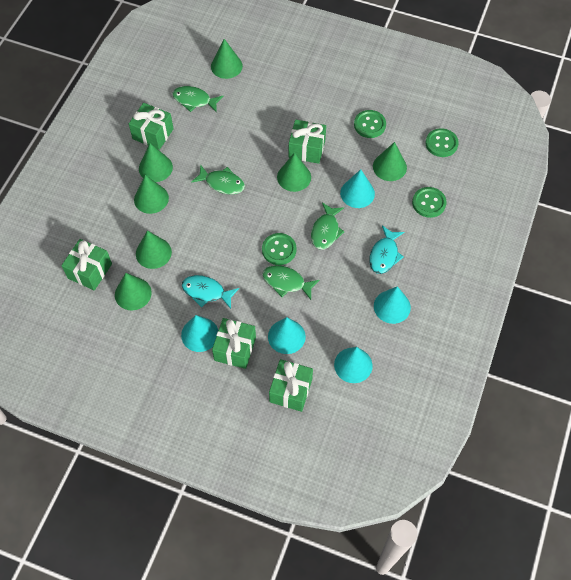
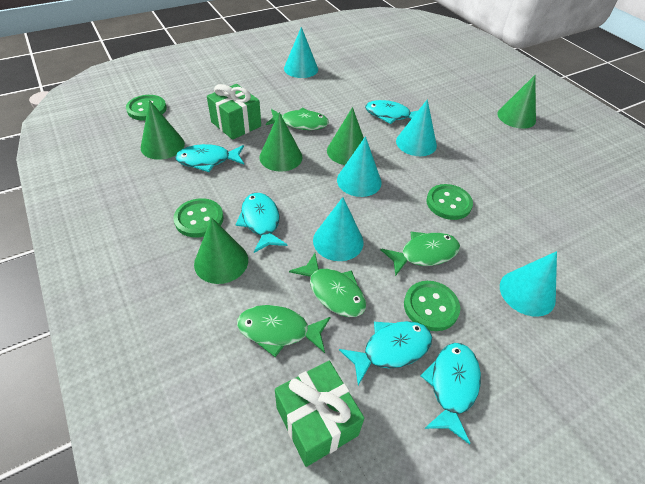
green cone: 7 -> 5
green gift: 5 -> 2
turquoise fish: 2 -> 5

